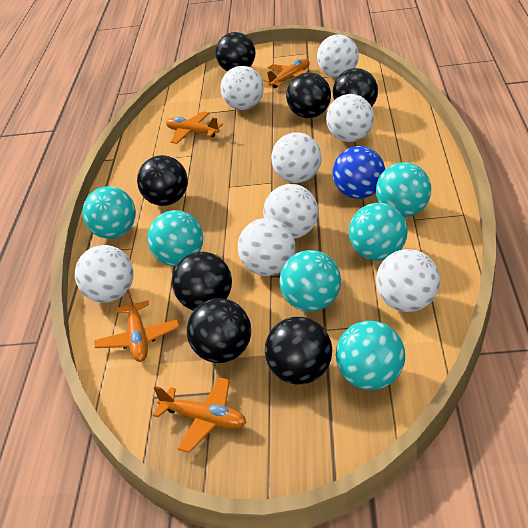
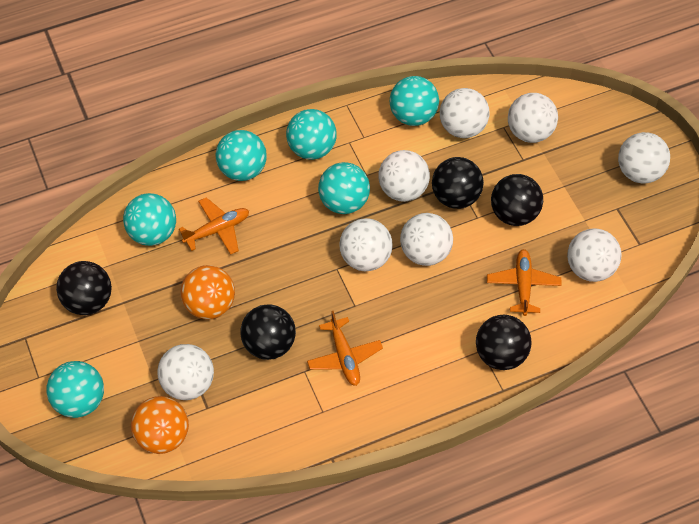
black ball: 7 -> 5
blue ball: 1 -> 0
orange ball: 0 -> 2
orange plane: 4 -> 3

